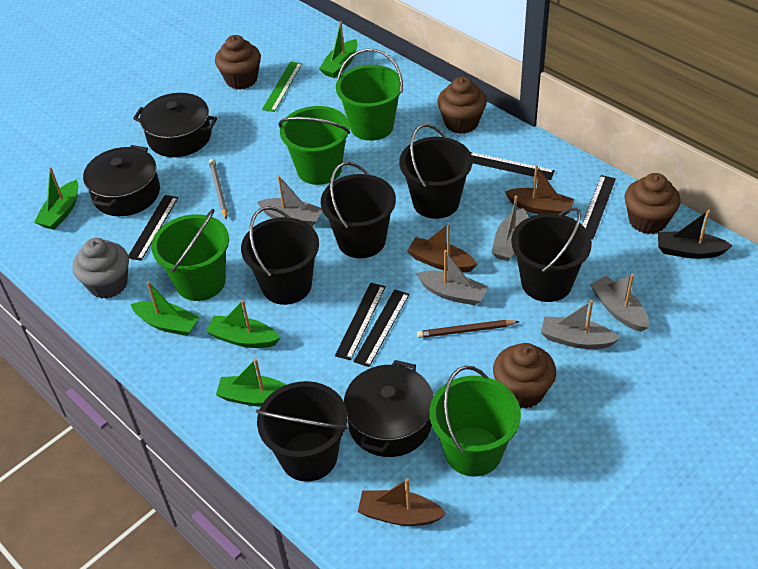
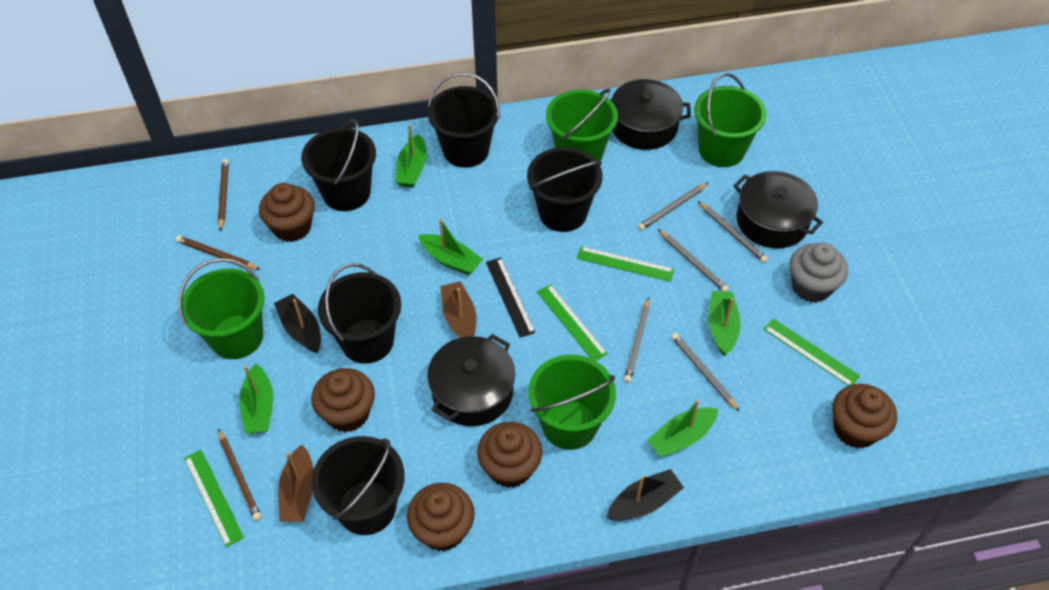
black boat: 1 -> 2
black ruler: 5 -> 1
brown boat: 3 -> 2
brown cupcake: 4 -> 5
brown pencil: 1 -> 3
green ruler: 1 -> 4
grey boat: 5 -> 0
grey pencil: 1 -> 5

